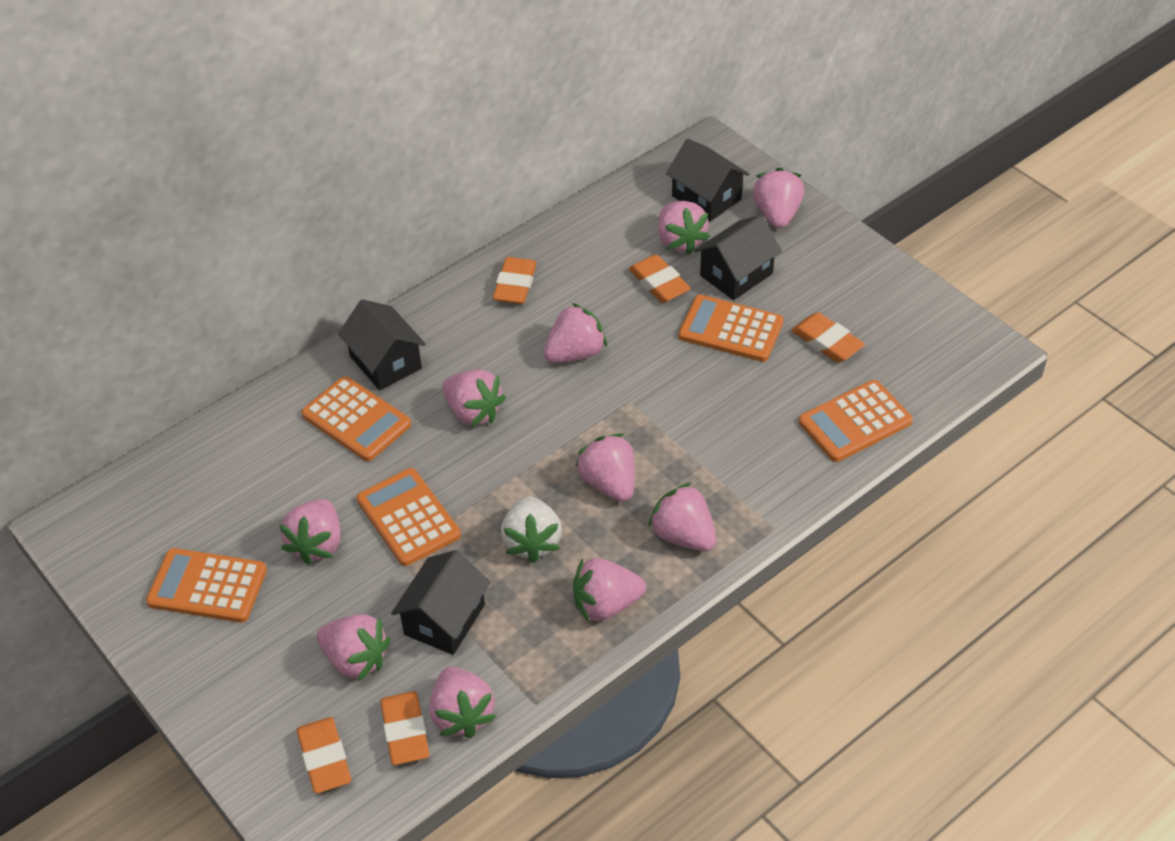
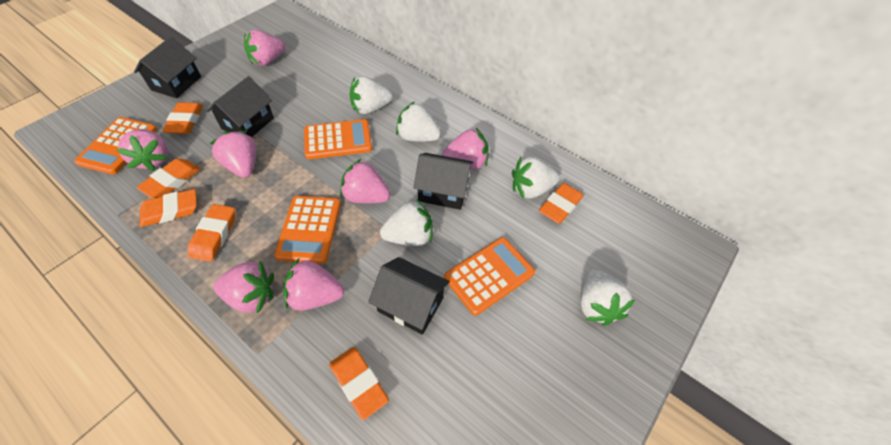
orange calculator: 5 -> 4
orange eraser: 5 -> 6
pink strawberry: 10 -> 7
white strawberry: 1 -> 5

